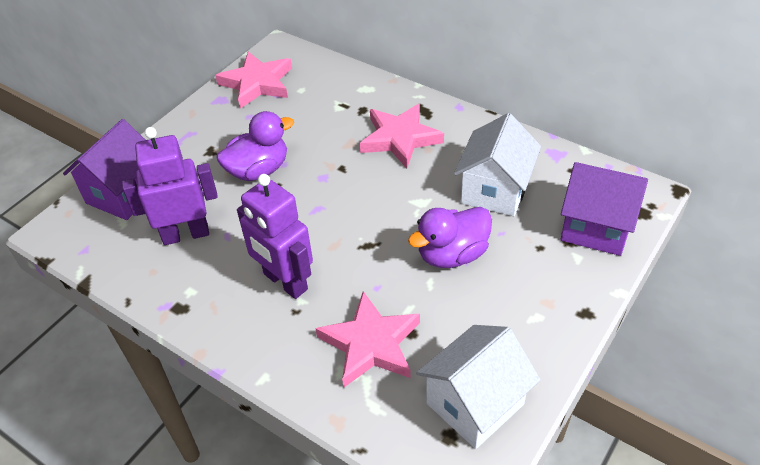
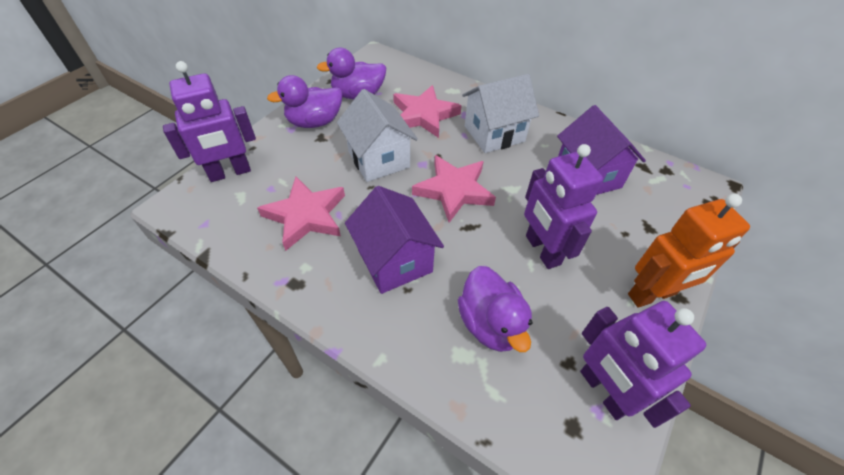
orange robot: 0 -> 1
purple duck: 2 -> 3
purple robot: 2 -> 3

